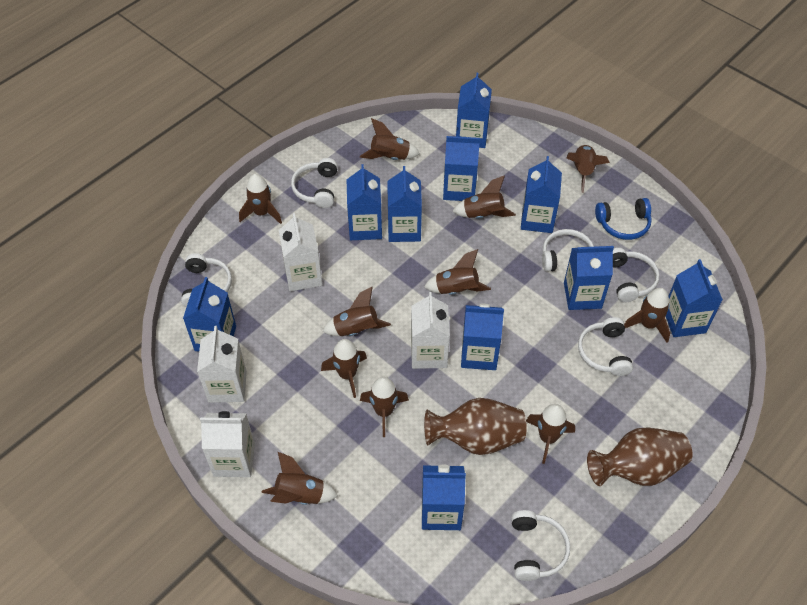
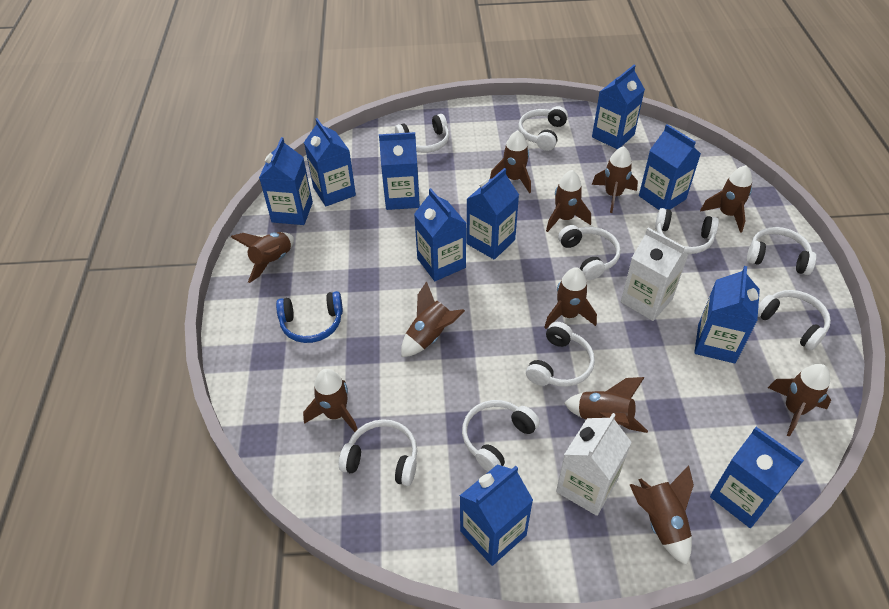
brown vase: 2 -> 0
white carton: 4 -> 2
white headphones: 6 -> 9

